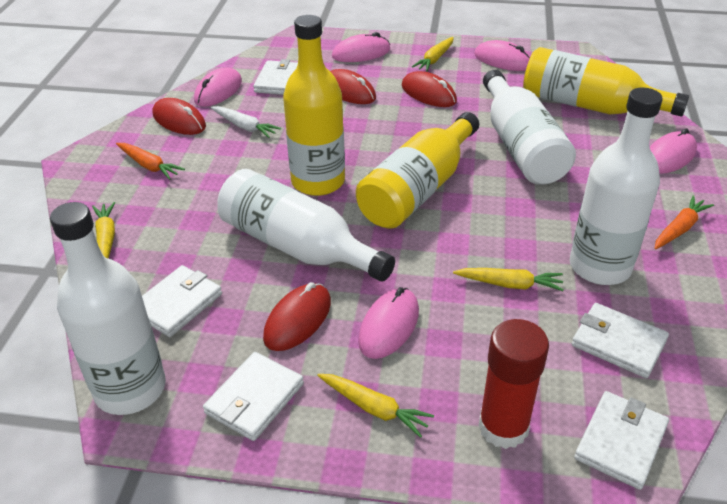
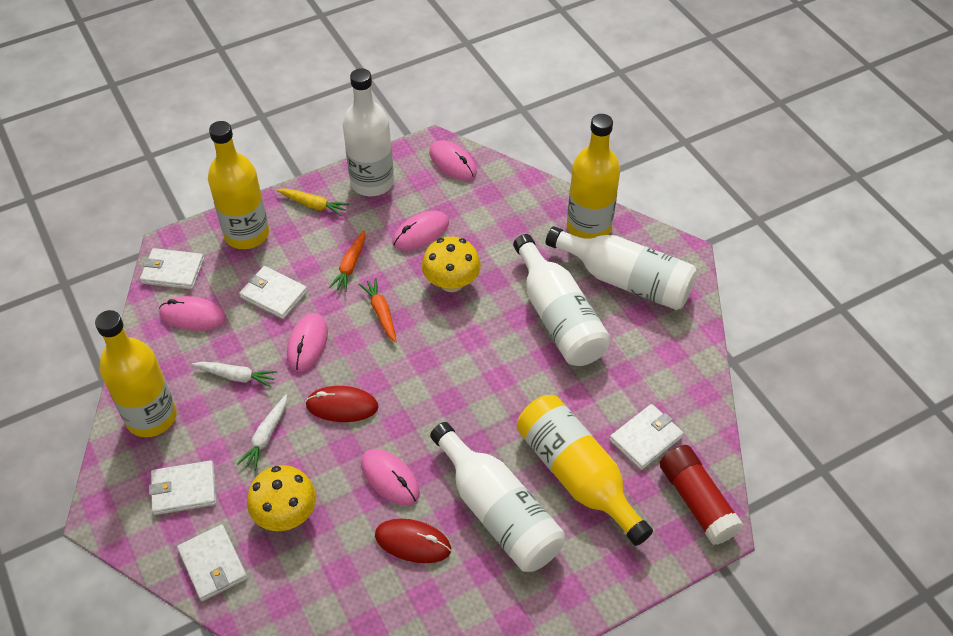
red mouse: 4 -> 2
white carrot: 1 -> 2
yellow bottle: 3 -> 4
yellow carrot: 4 -> 1
yellow mushroom: 0 -> 2

